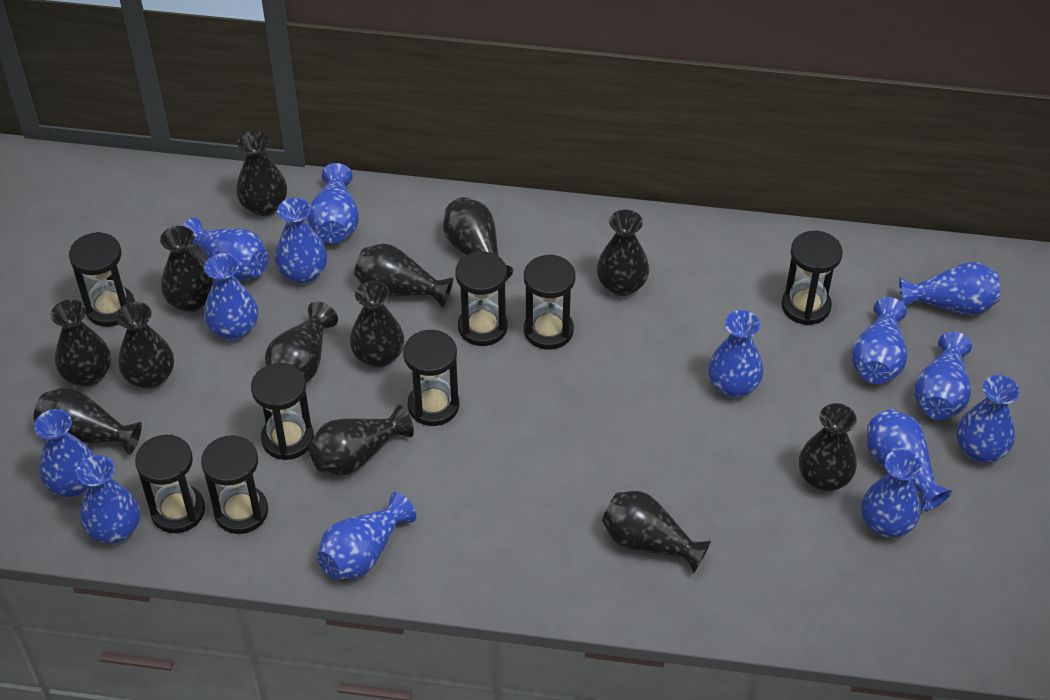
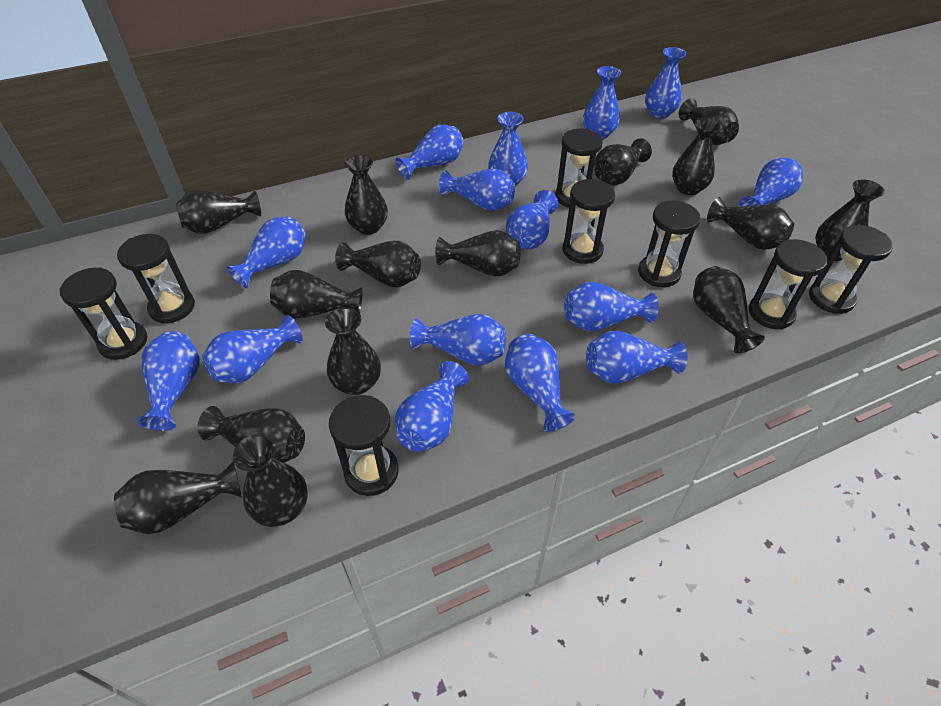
black vase: 13 -> 15
blue vase: 14 -> 15

